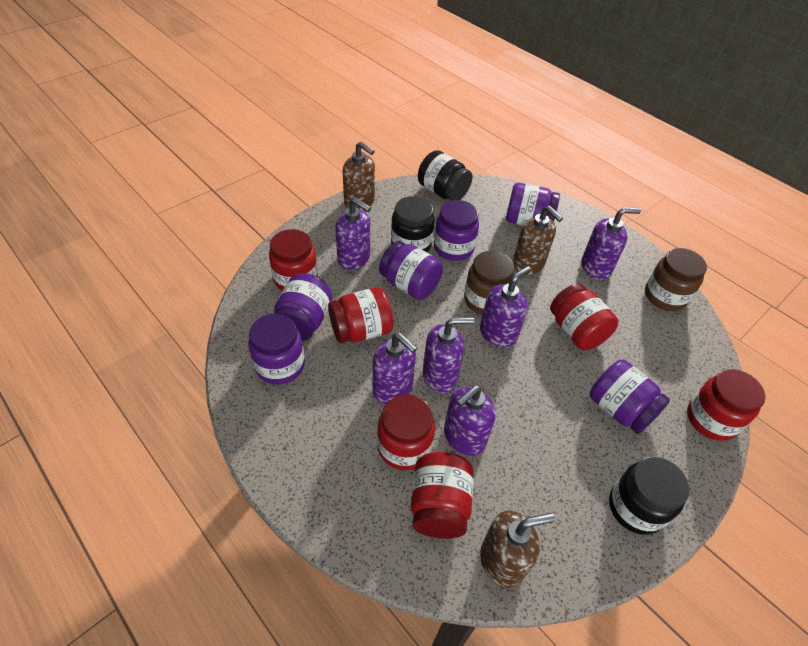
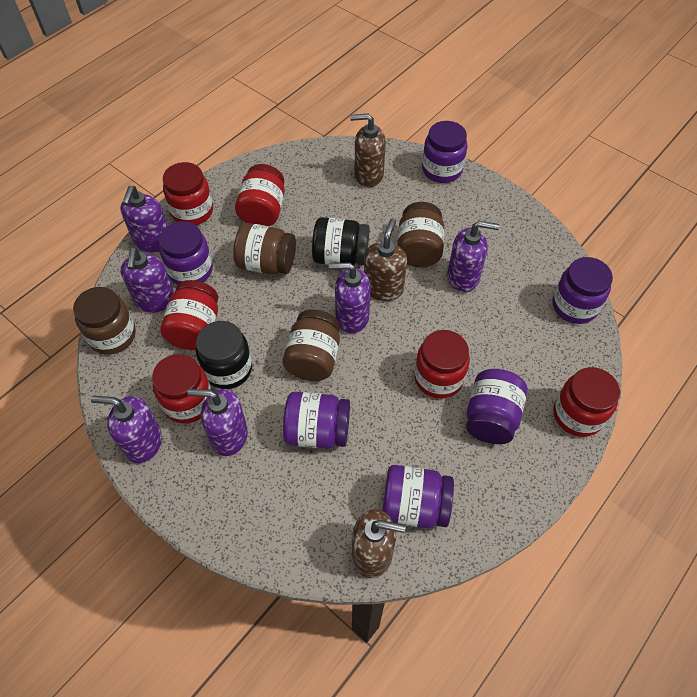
black jar: 3 -> 2
brown jar: 2 -> 4

